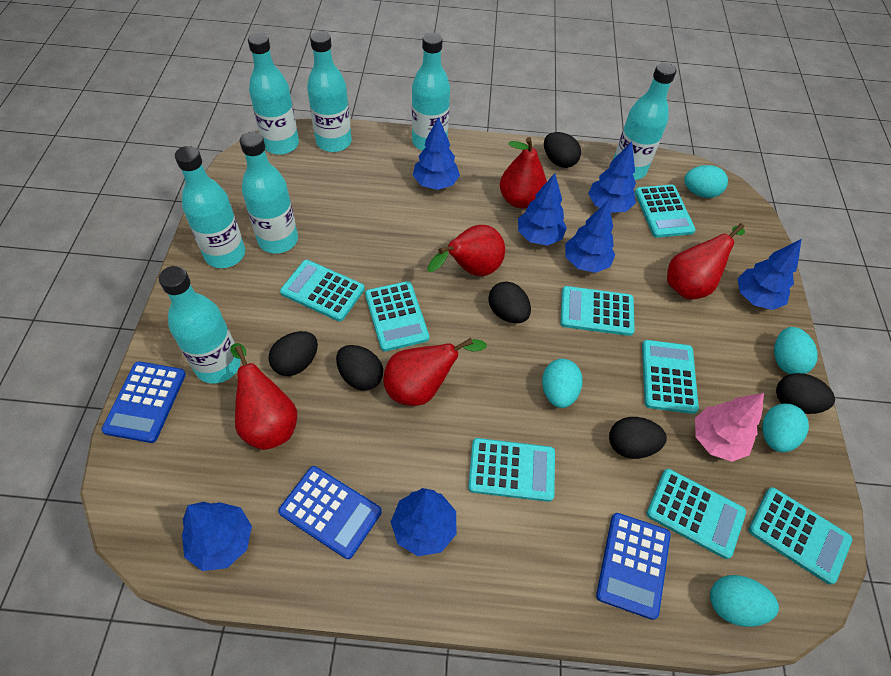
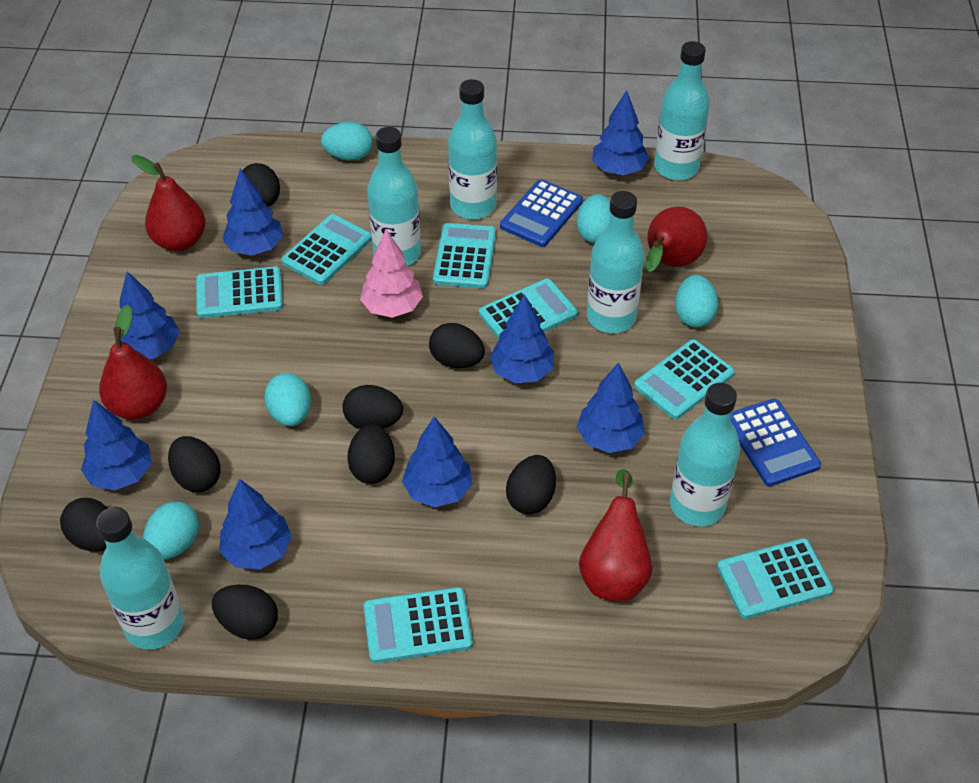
black egg: 6 -> 8
blue calculator: 3 -> 2
blue tree: 7 -> 8
red pear: 5 -> 4
turquoise bottle: 7 -> 6
turquoise calculator: 8 -> 7

